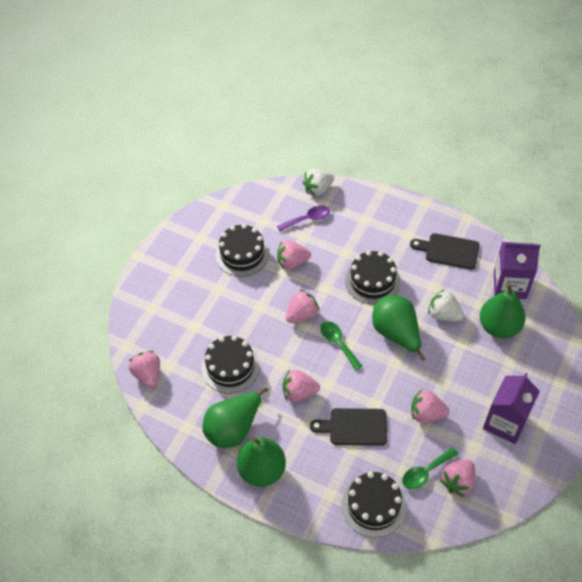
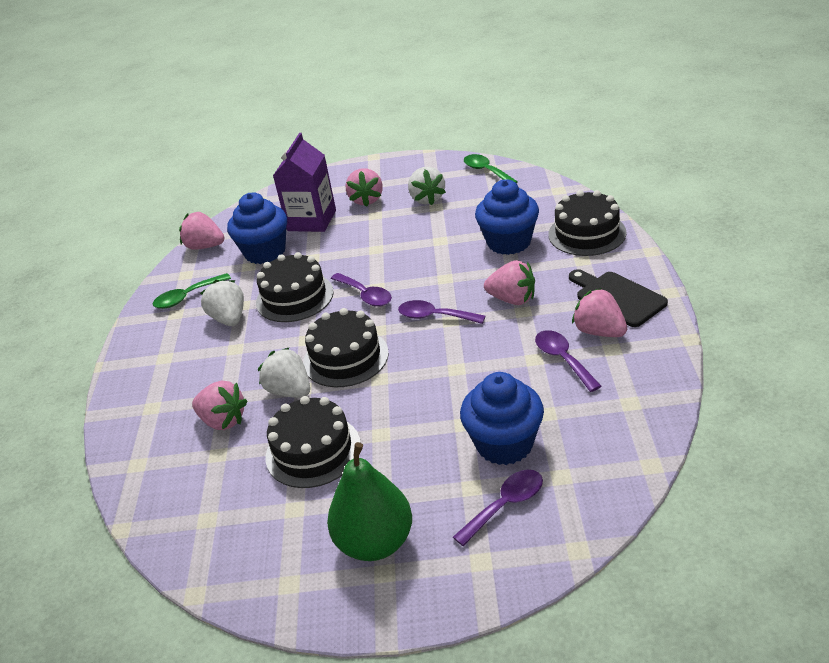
black cutting board: 2 -> 1
blue cupcake: 0 -> 3
green pear: 4 -> 1
pink strawberry: 6 -> 5
purple carton: 2 -> 1
purple spoon: 1 -> 4
white strawberry: 2 -> 3

